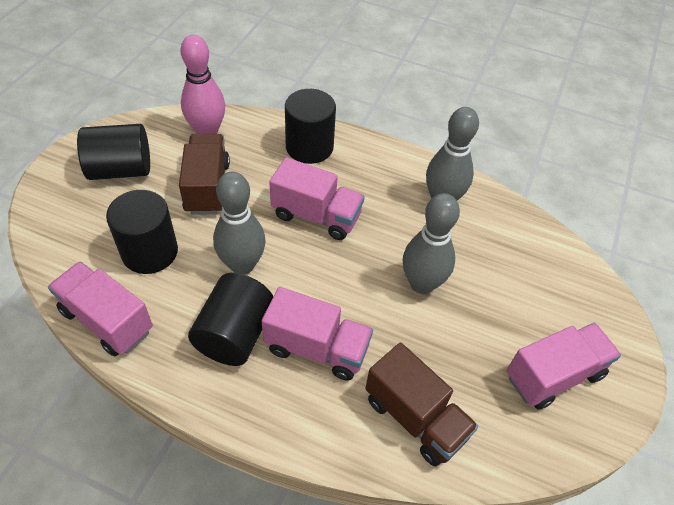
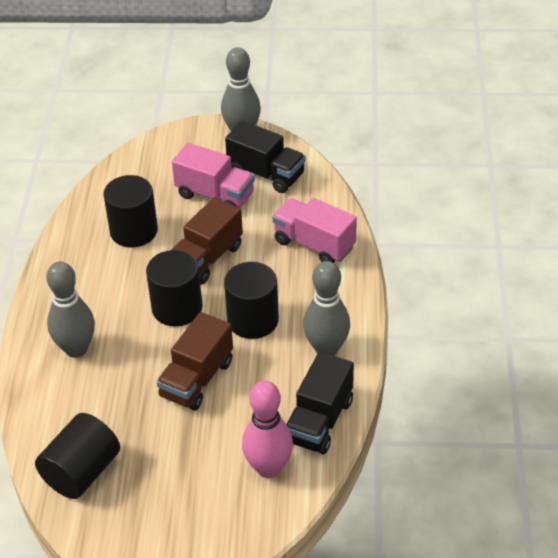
black truck: 0 -> 2
pink truck: 4 -> 2

